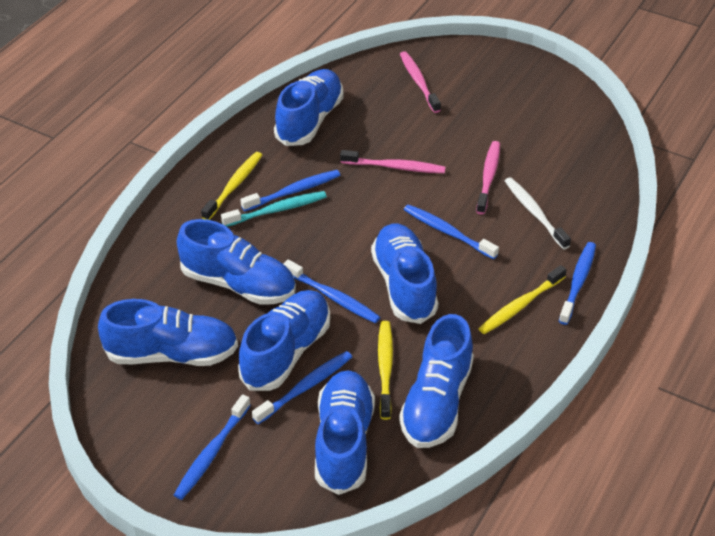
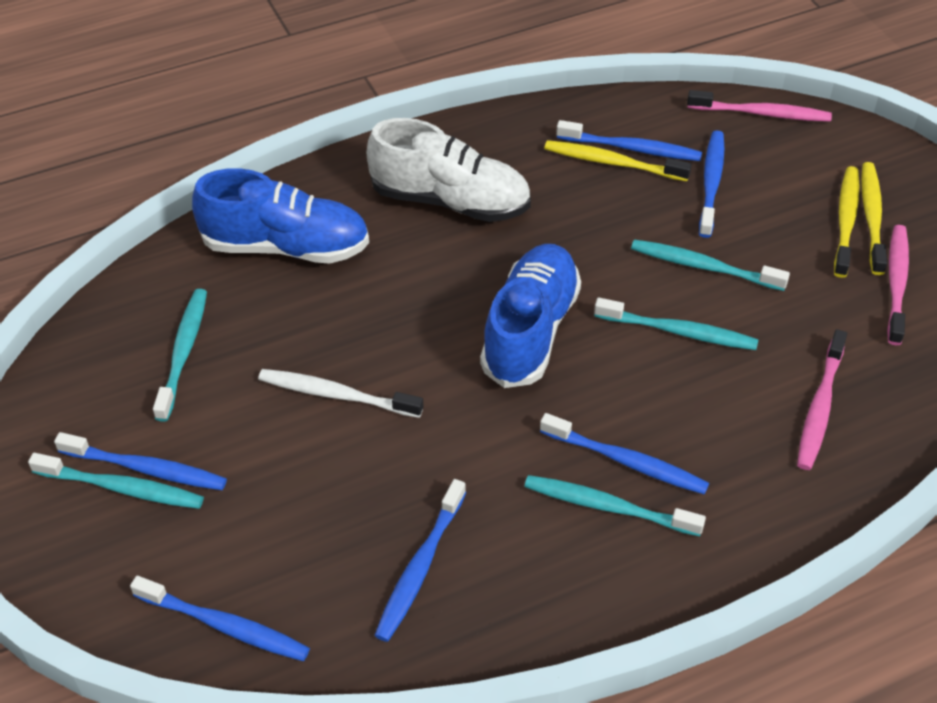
blue shoe: 7 -> 2
turquoise toothbrush: 1 -> 5
white shoe: 0 -> 1

